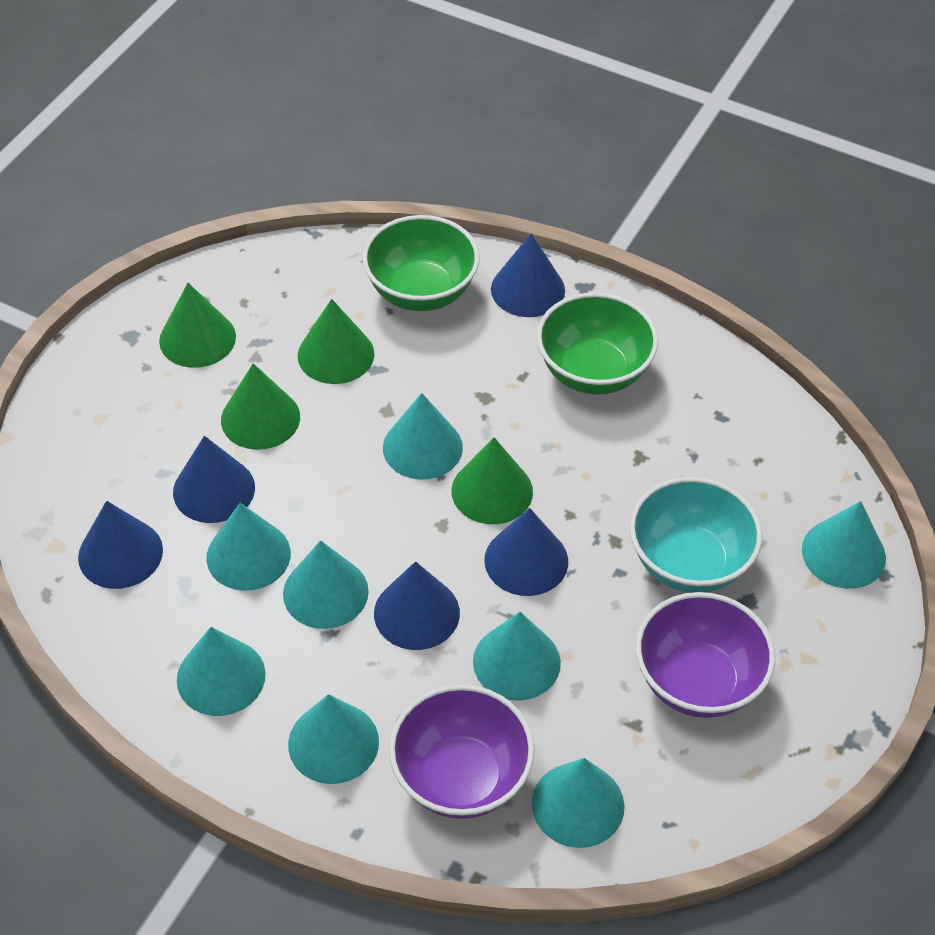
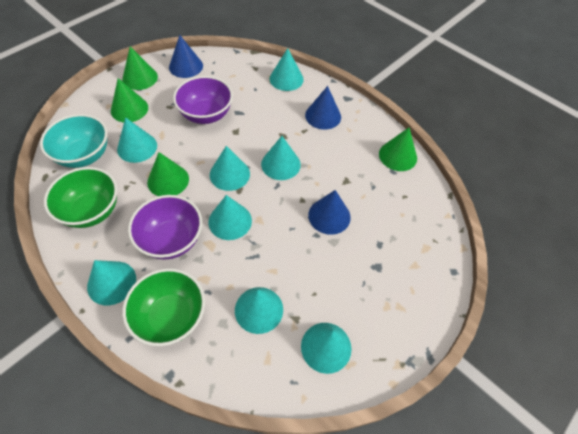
blue cone: 5 -> 3

